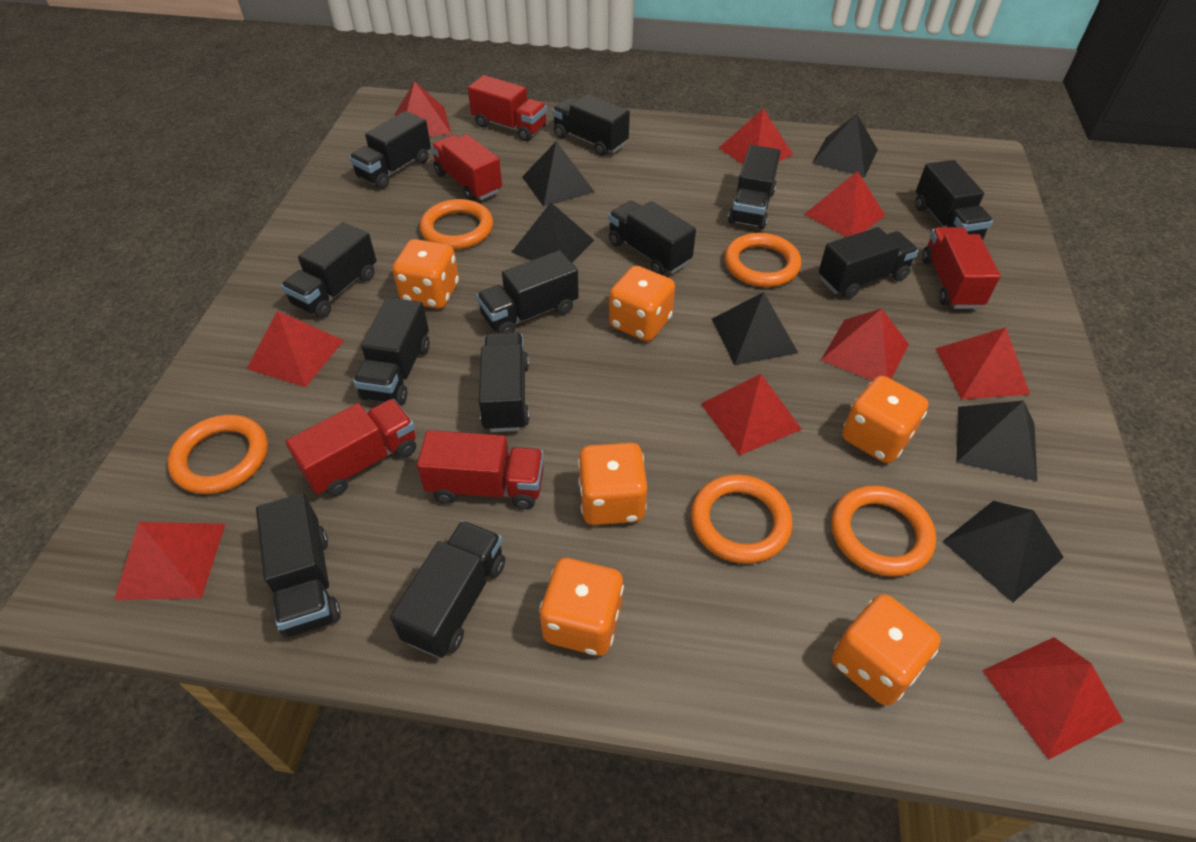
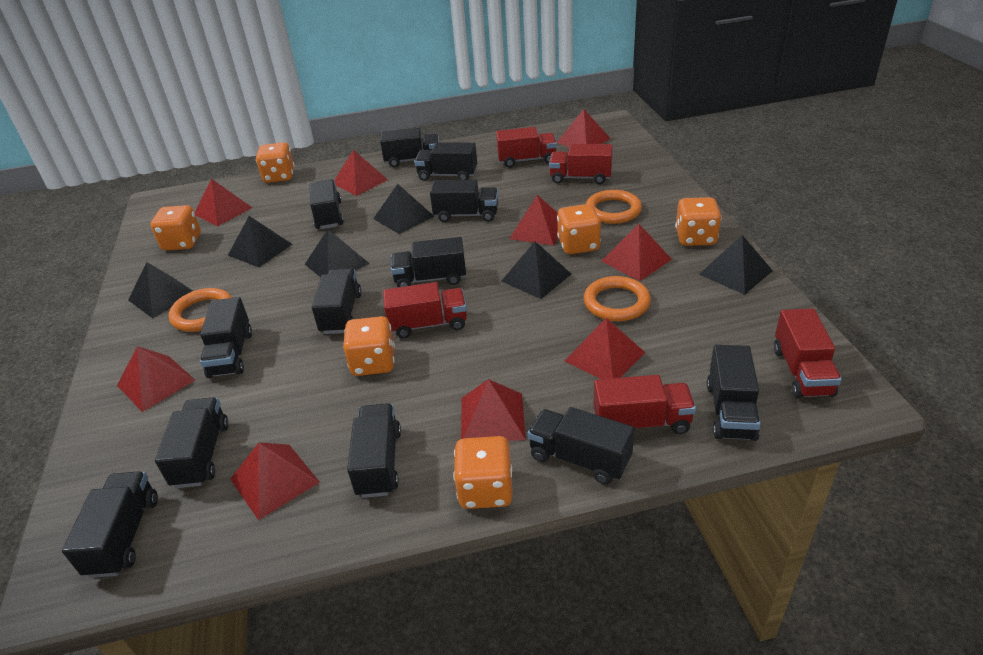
orange ring: 5 -> 3

